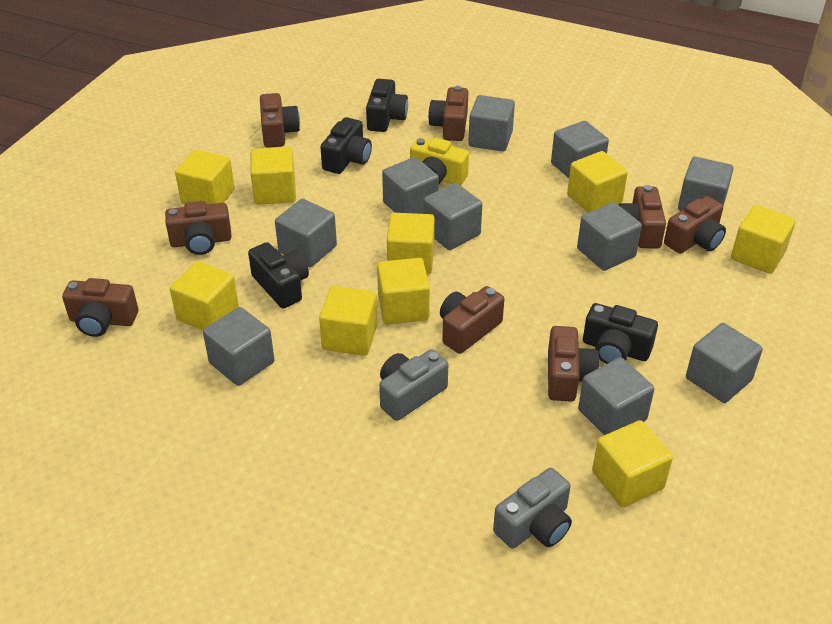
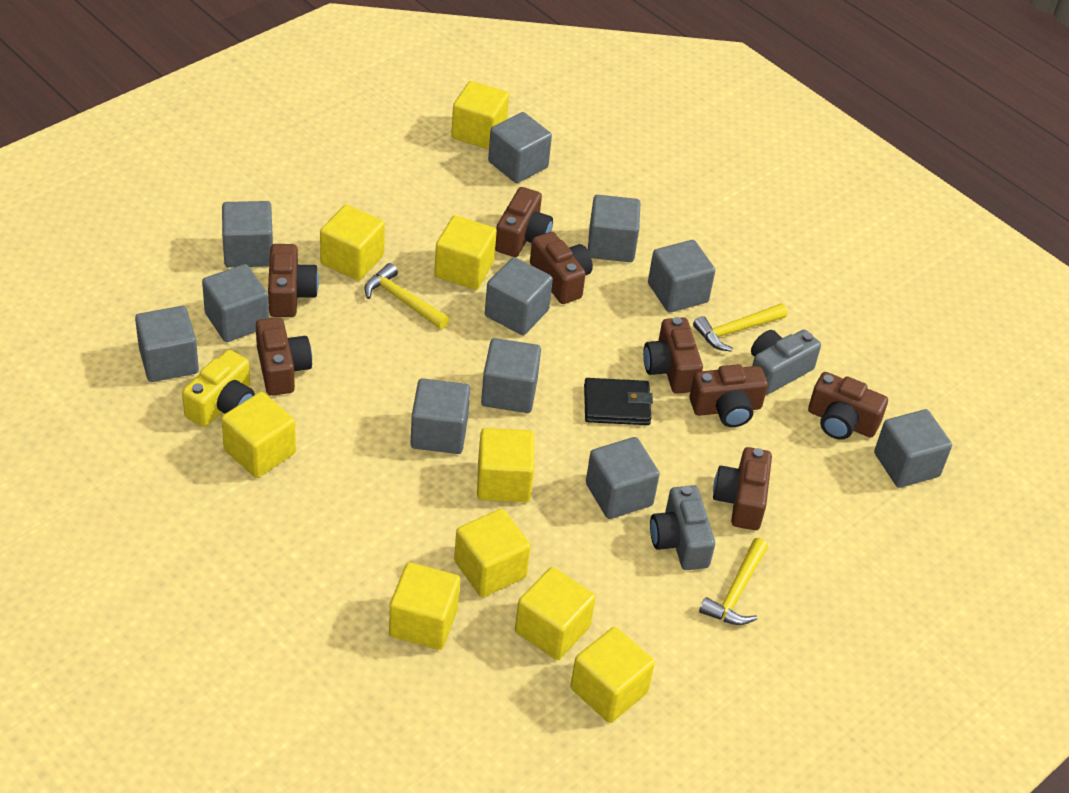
black camera: 4 -> 0
black wallet: 0 -> 1
grey cube: 10 -> 11
yellow hammer: 0 -> 3

